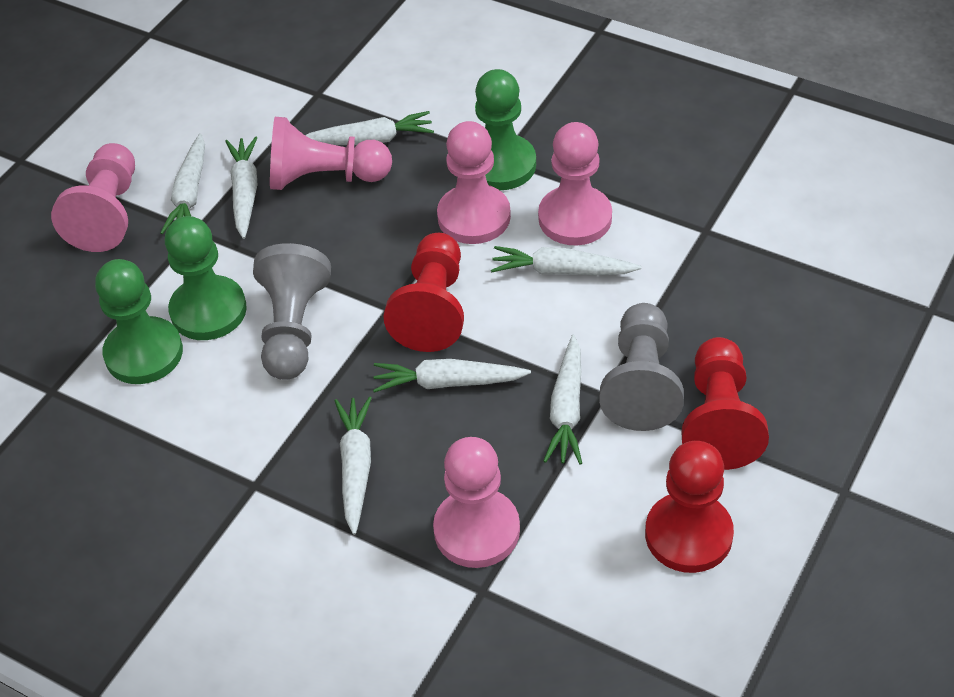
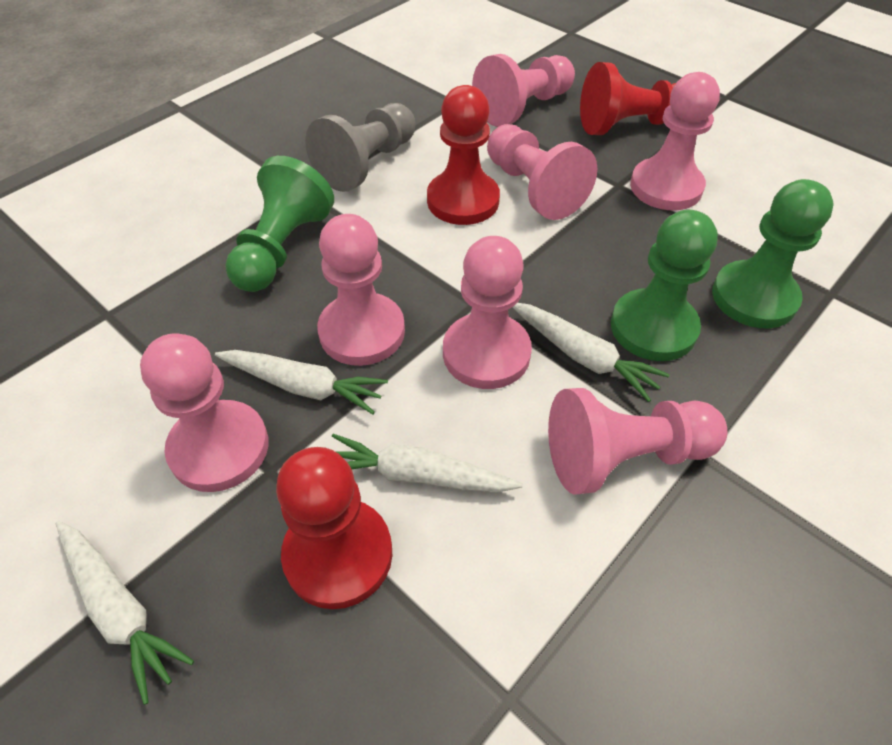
grey pawn: 2 -> 1
pink pawn: 5 -> 7
white carrot: 7 -> 4

